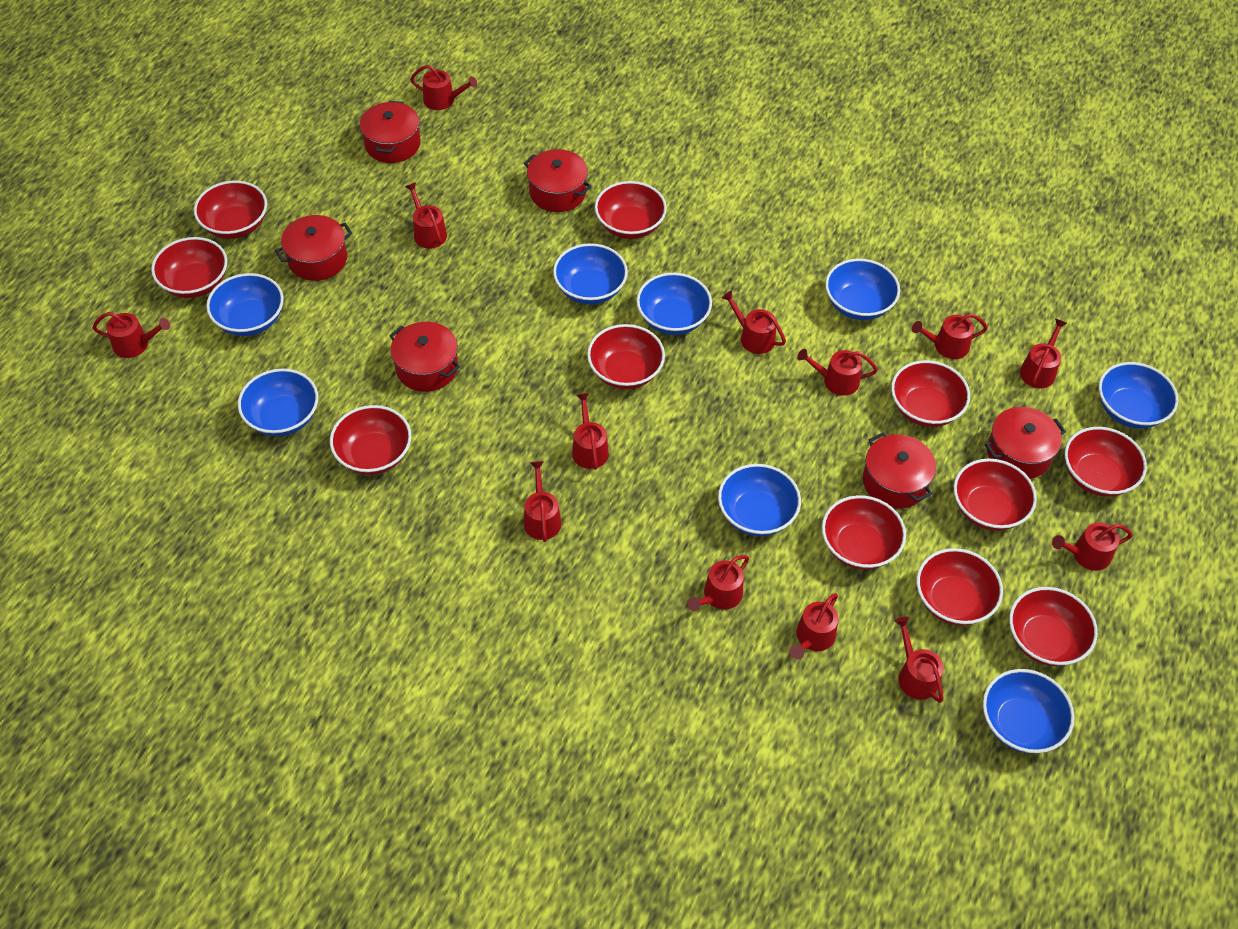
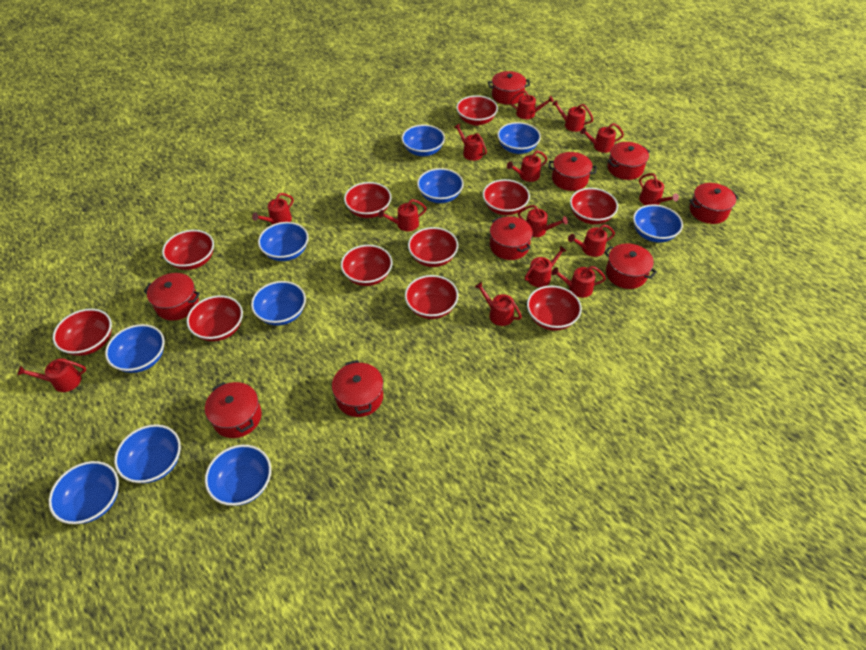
blue bowl: 8 -> 10
red pot: 6 -> 9
red watering can: 13 -> 14

